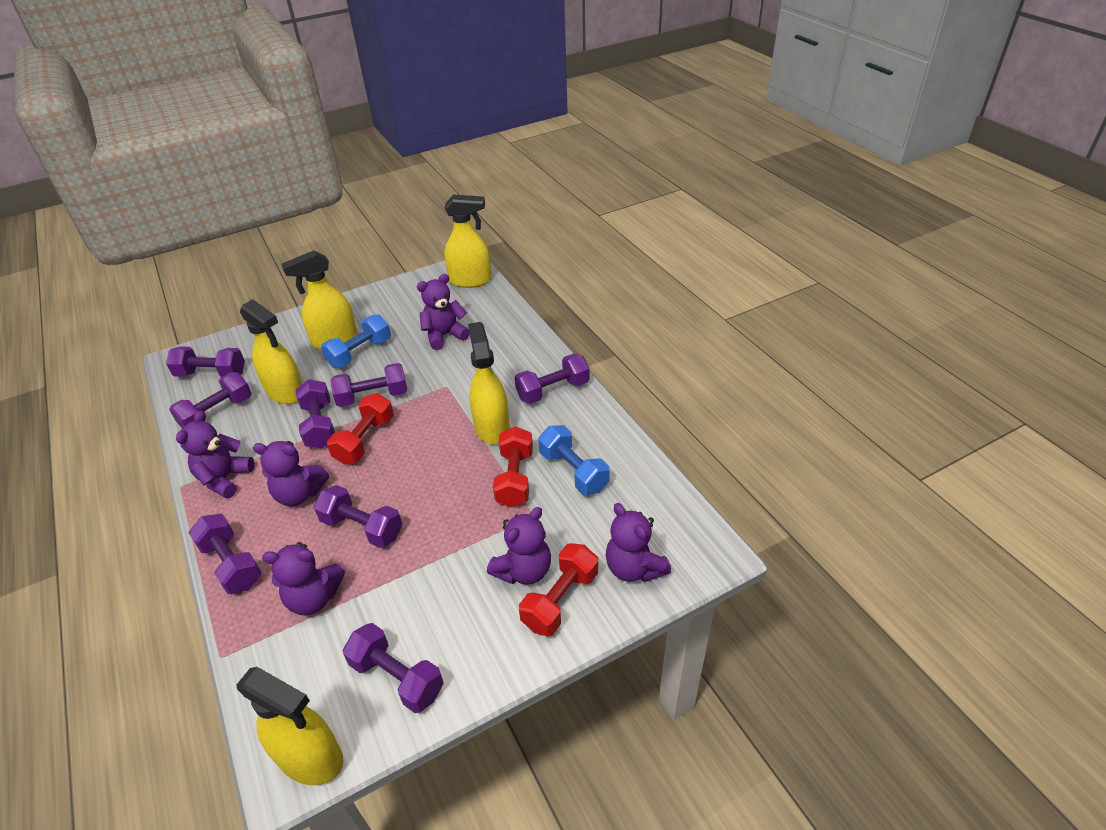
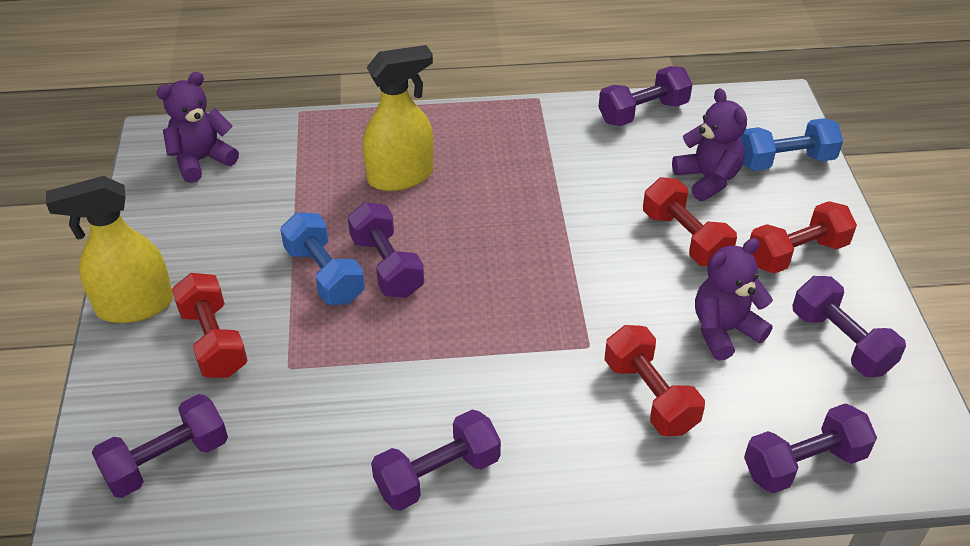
purple dumbbell: 8 -> 6
purple teddy bear: 6 -> 3
red dumbbell: 3 -> 4
yellow spray bottle: 5 -> 2

